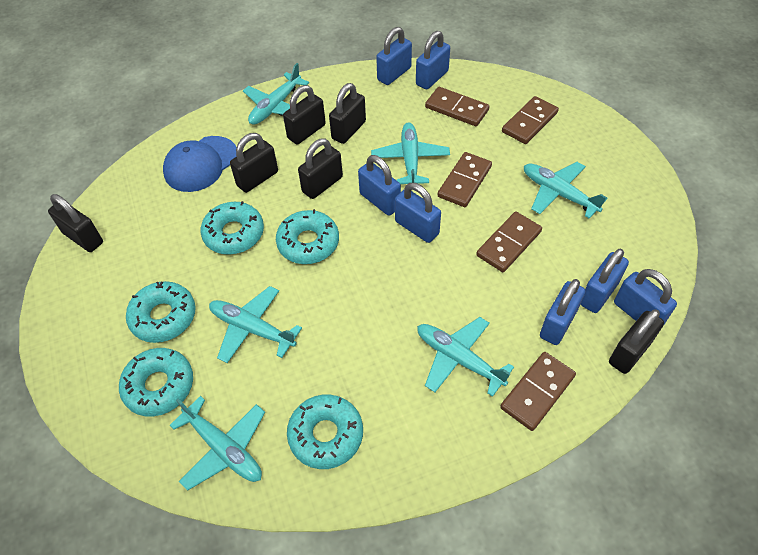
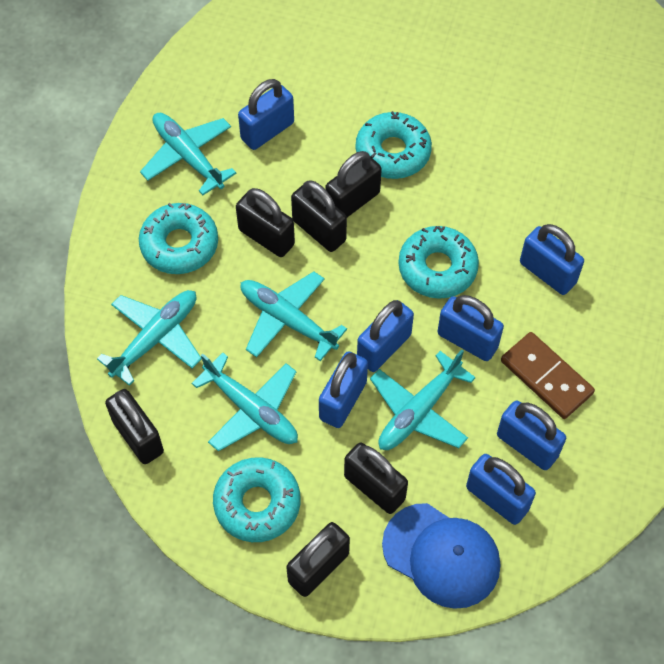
brown domino: 5 -> 1
turquoise donut: 5 -> 4
turquoise plane: 6 -> 5

